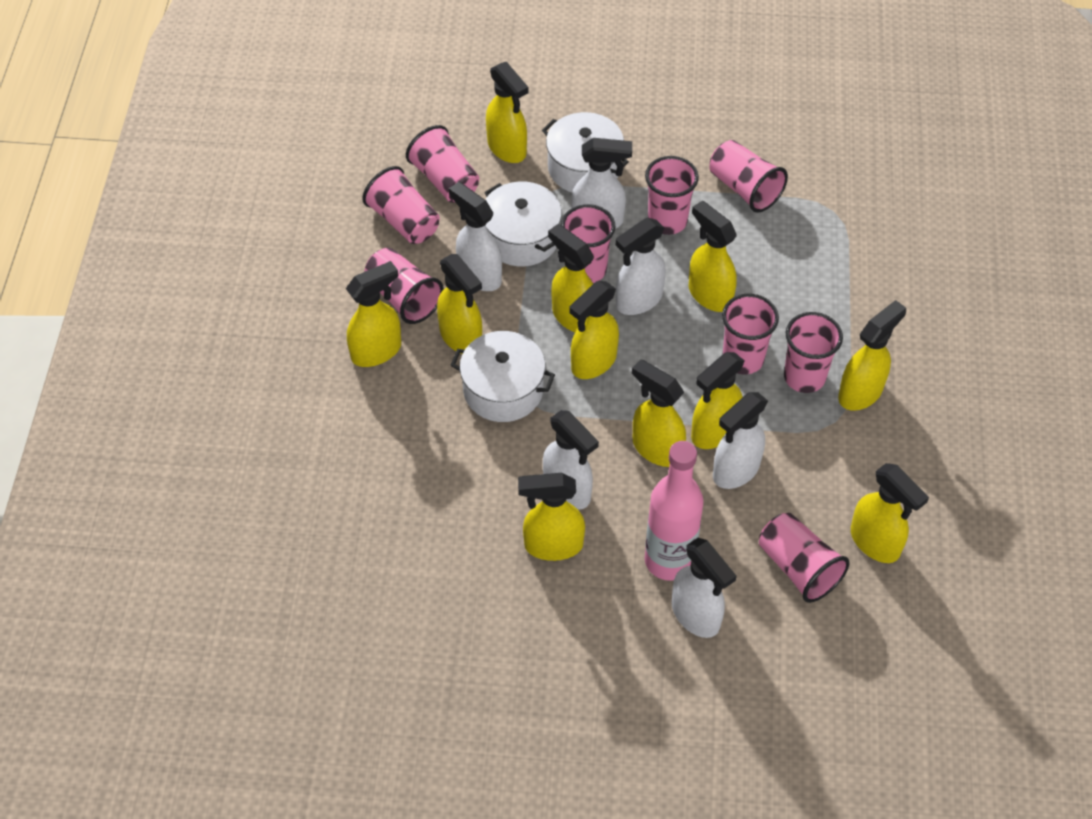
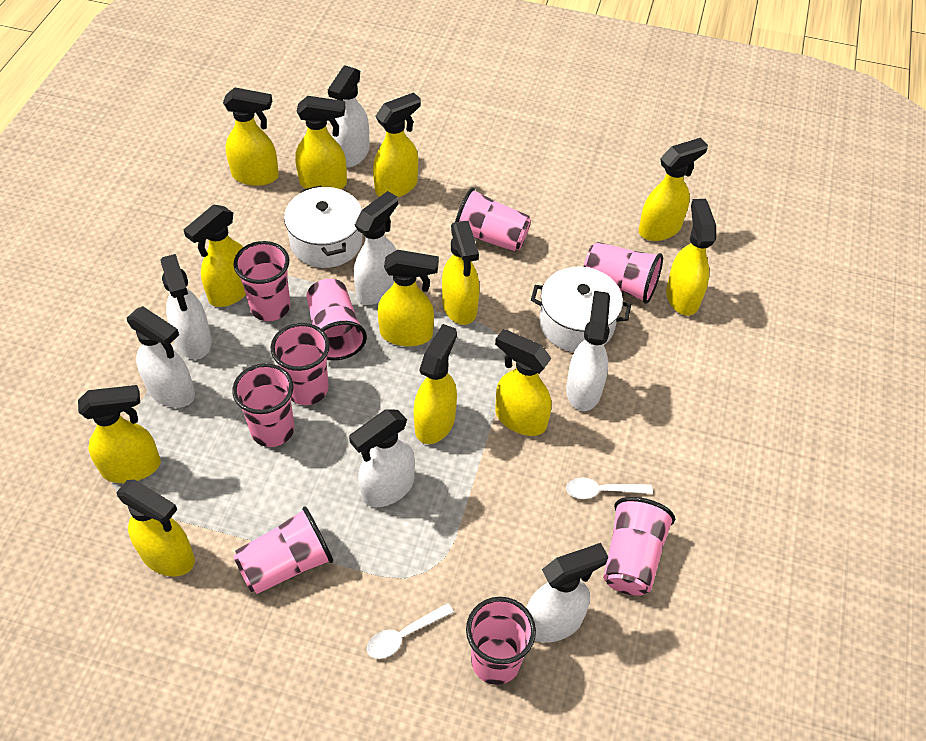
pink bottle: 1 -> 0
white pot: 3 -> 2
white spoon: 0 -> 2
white spray bottle: 6 -> 7
yellow spray bottle: 11 -> 12

